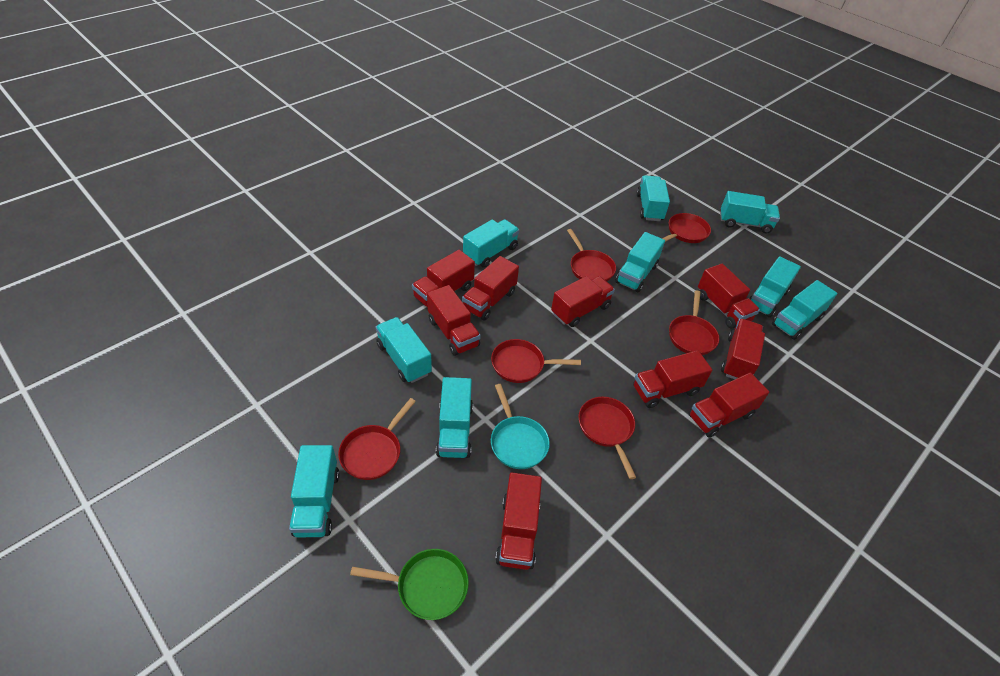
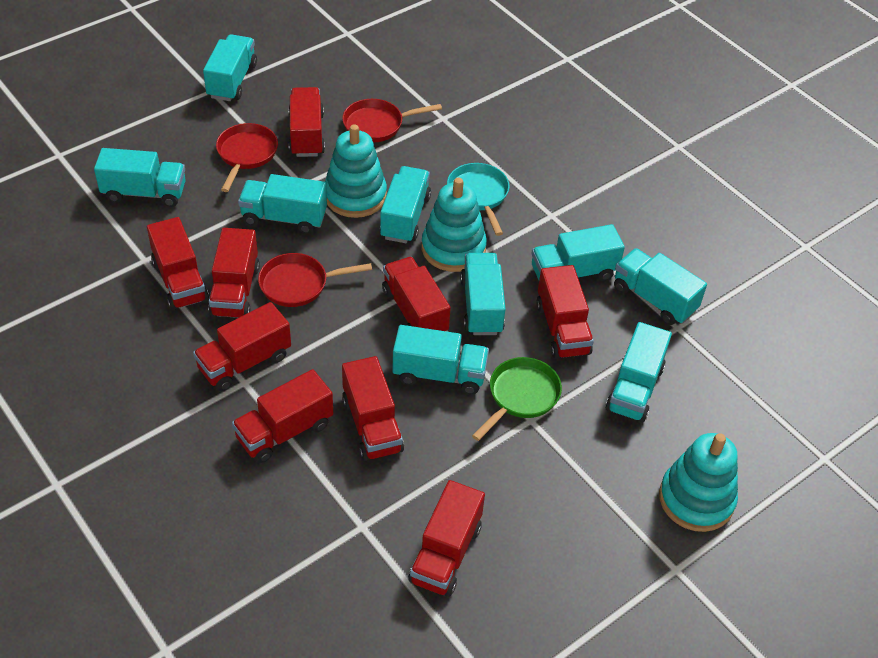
red pan: 6 -> 3
turquoise stacking toy: 0 -> 3

